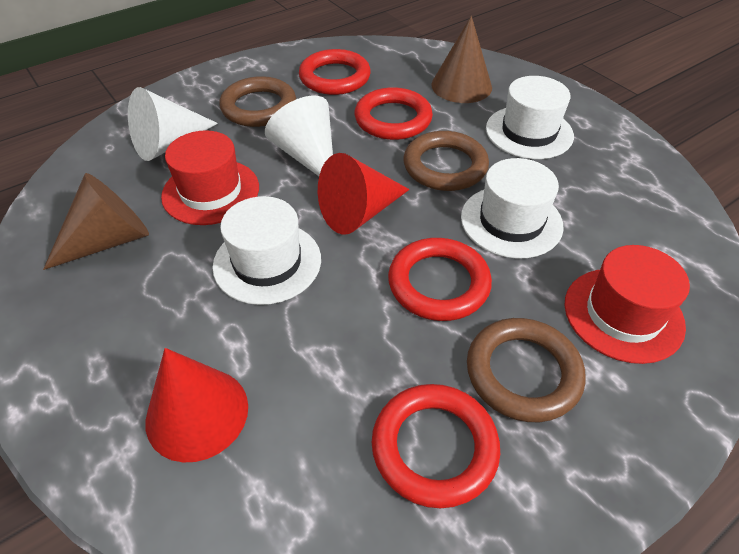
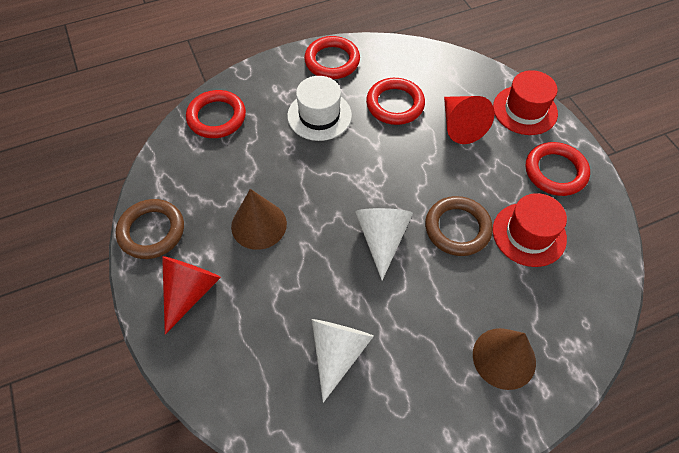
brown ring: 3 -> 2
white hat: 3 -> 1

